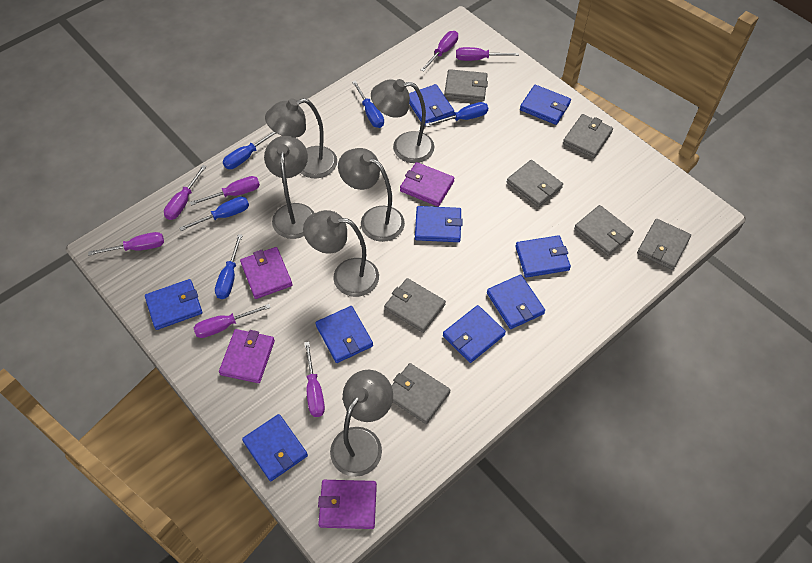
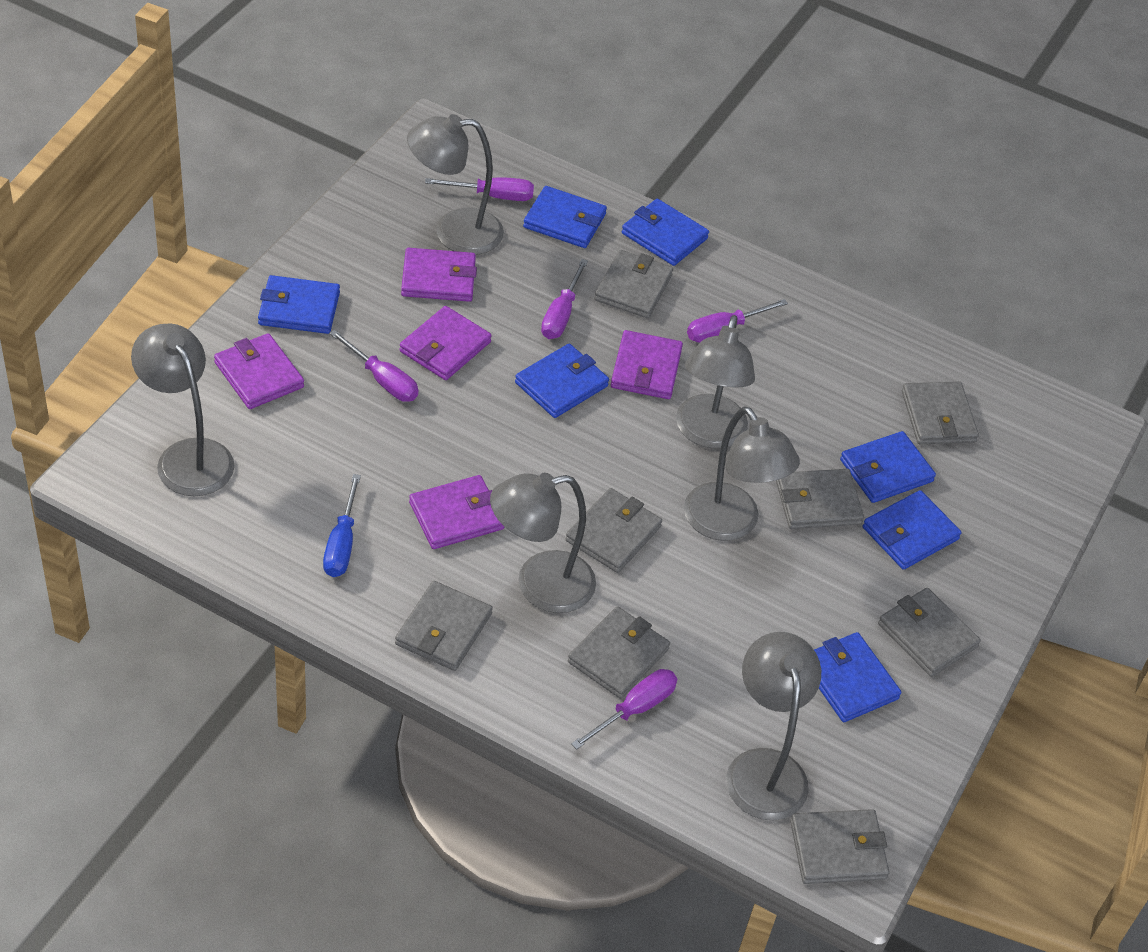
blue screwdriver: 5 -> 1
blue wallet: 9 -> 7
grey wallet: 7 -> 8
purple screwdriver: 7 -> 5
purple wallet: 4 -> 5

